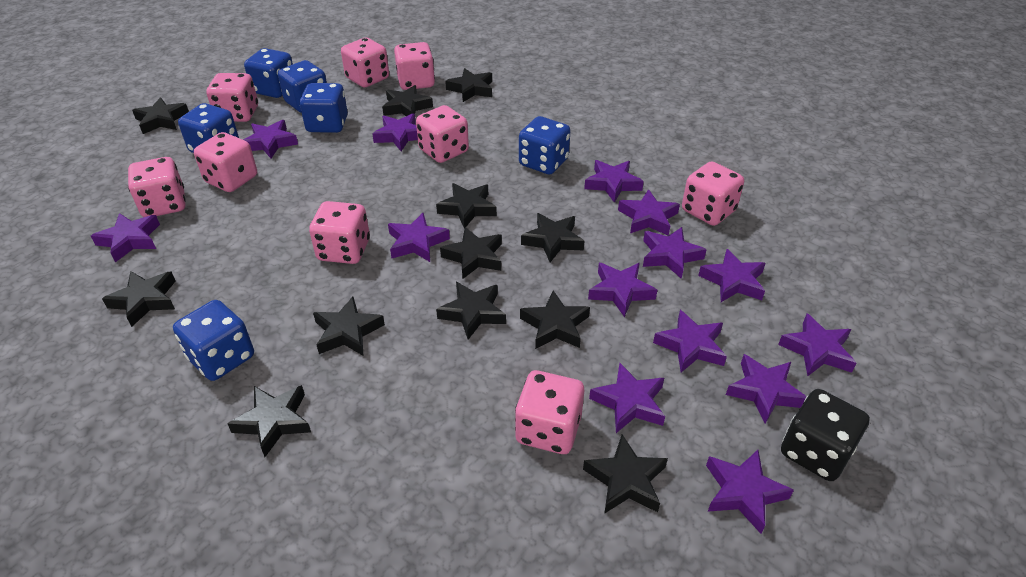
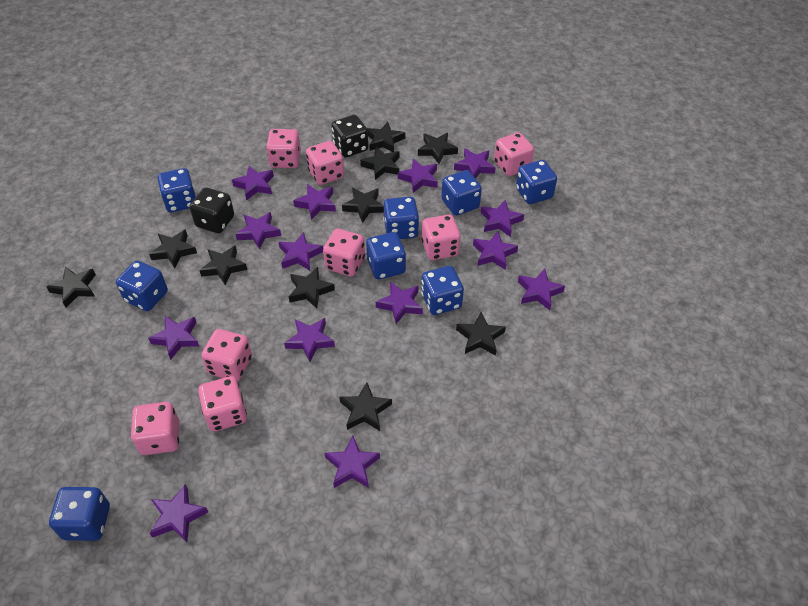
black dice: 1 -> 2
black star: 12 -> 10
blue dice: 6 -> 8
pink dice: 9 -> 8

